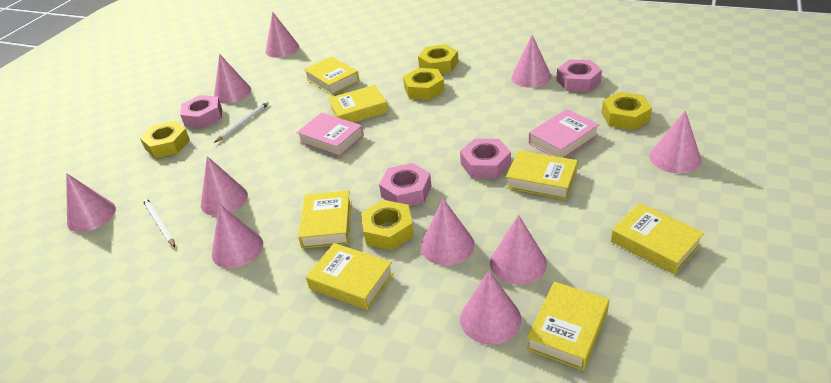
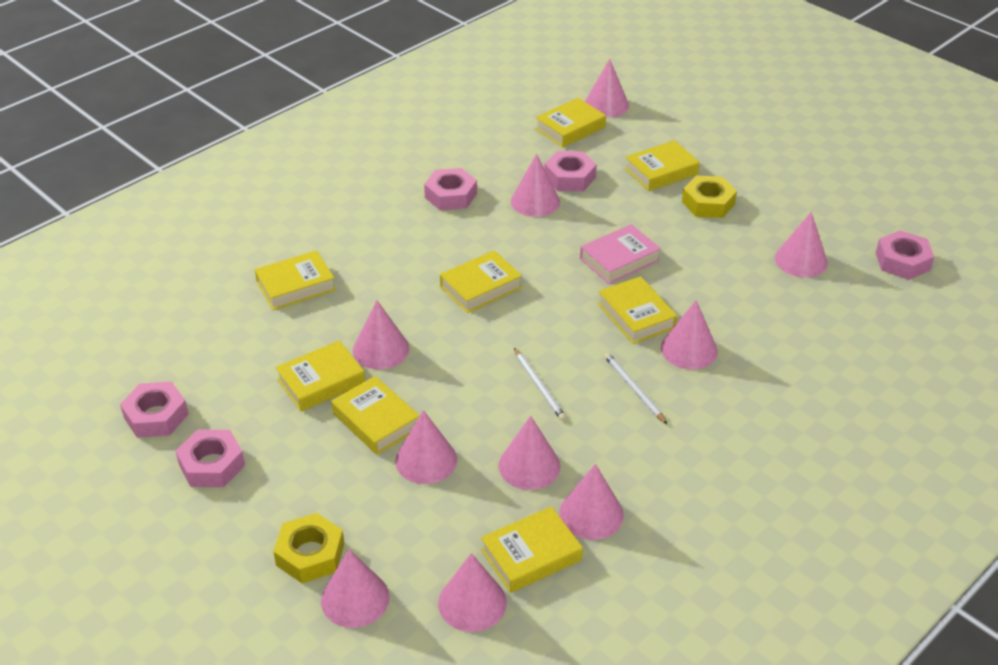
pink book: 2 -> 1
pink nut: 4 -> 5
yellow book: 7 -> 8
yellow nut: 5 -> 2

